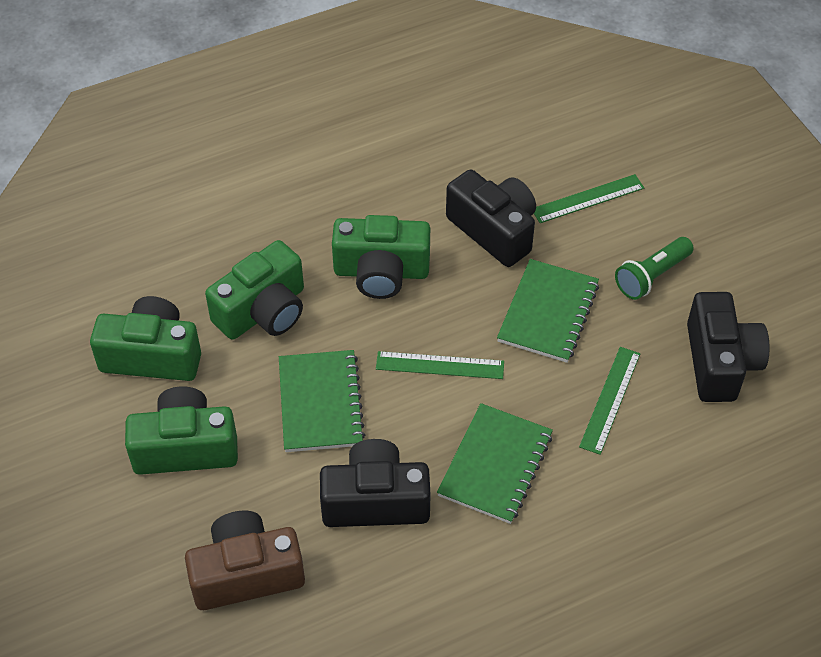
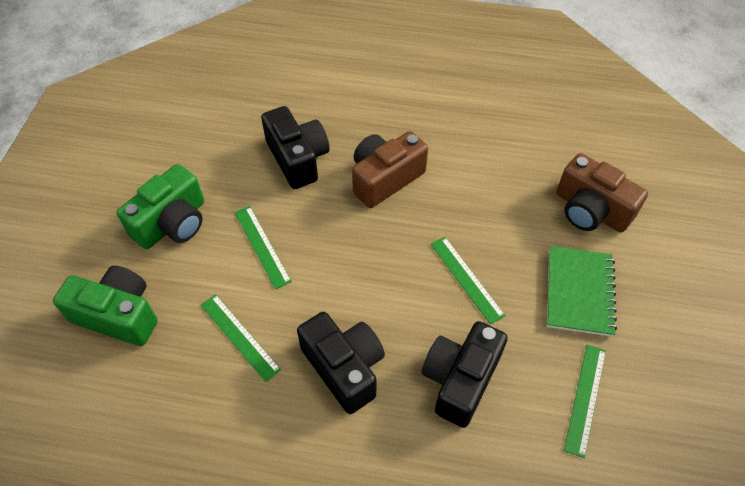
brown camera: 1 -> 2
green camera: 4 -> 2
green flashlight: 1 -> 0
green notebook: 3 -> 1
green ruler: 3 -> 4

